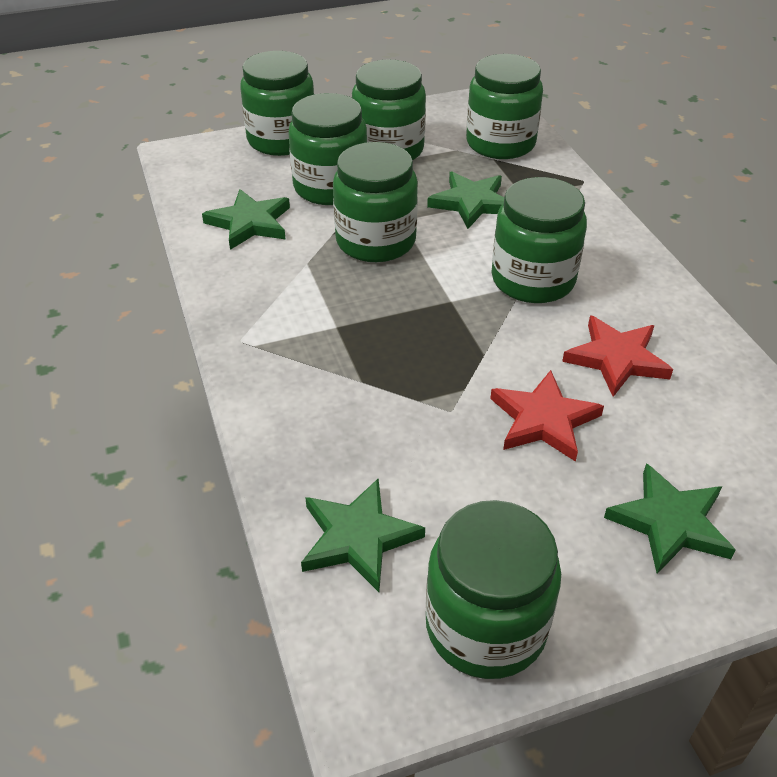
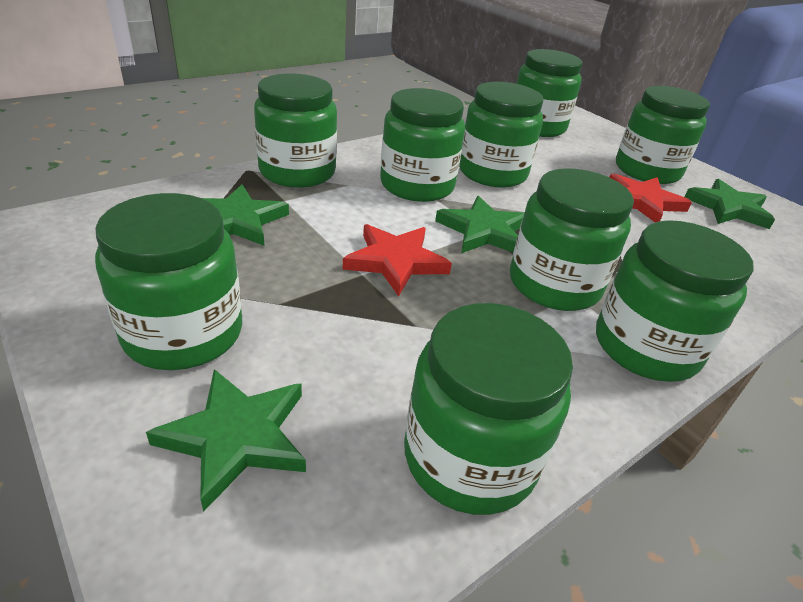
green jar: 7 -> 9

